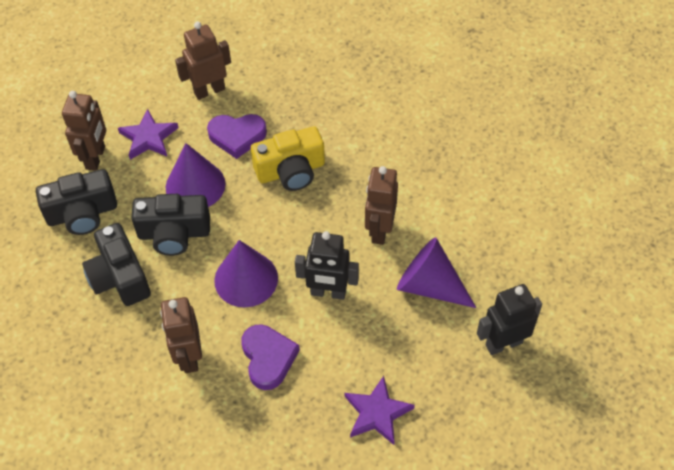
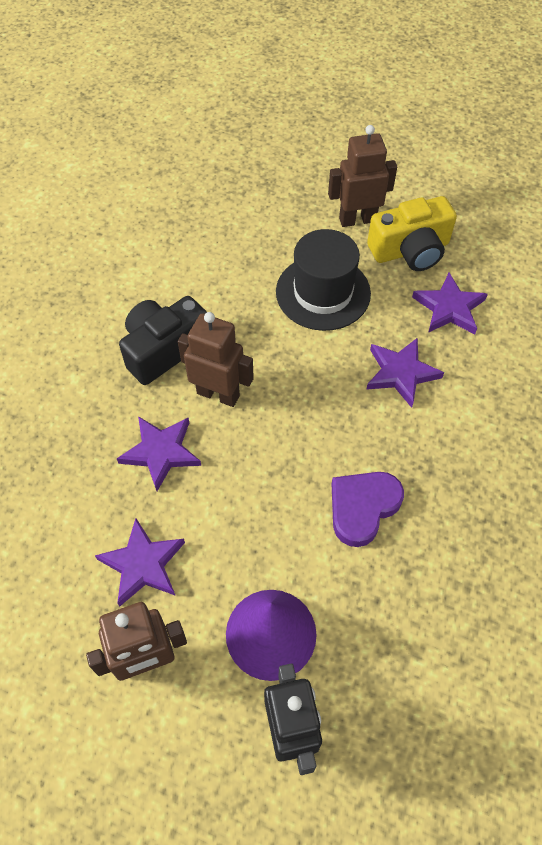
black camera: 3 -> 1
black hat: 0 -> 1
black robot: 2 -> 1
brown robot: 4 -> 3
purple cone: 3 -> 1
purple heart: 2 -> 1
purple star: 2 -> 4

